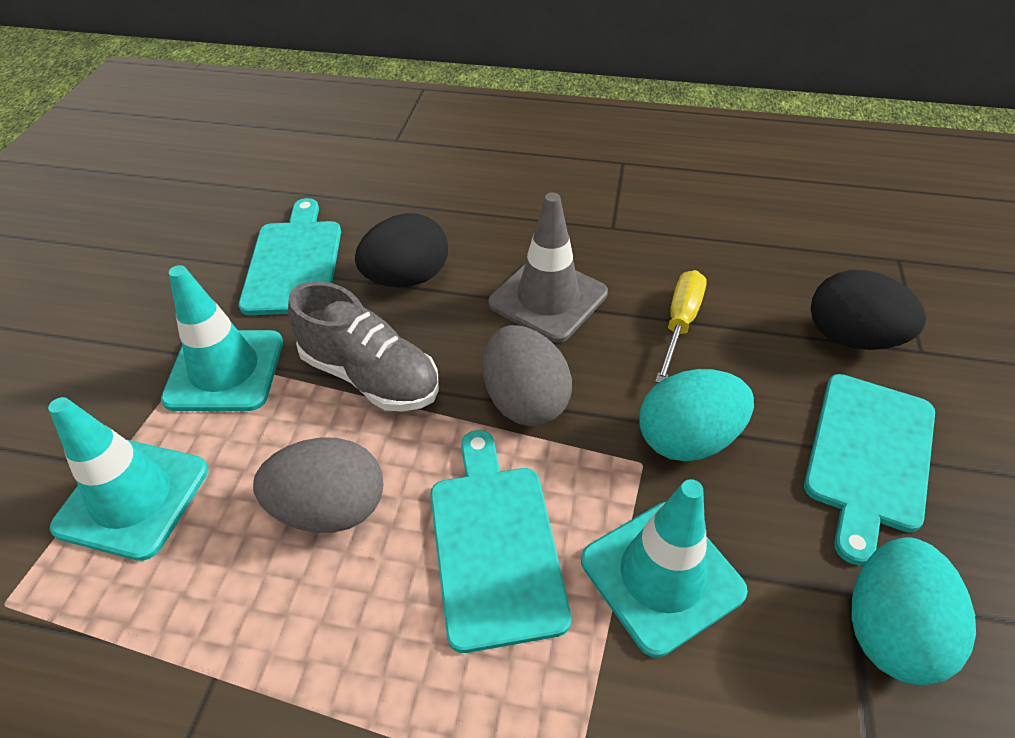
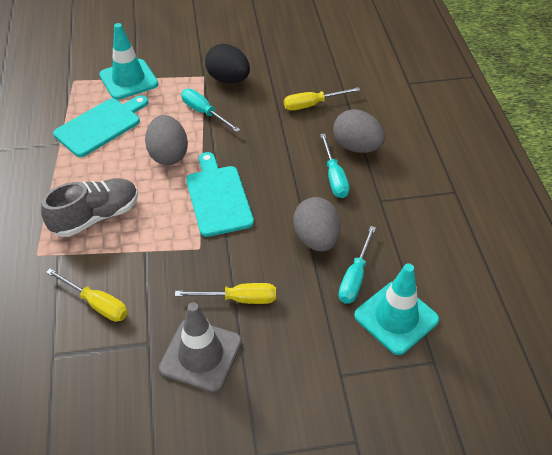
black egg: 2 -> 1
grey egg: 2 -> 3
turquoise cutting board: 3 -> 2
turquoise egg: 2 -> 0
turquoise screwdriver: 0 -> 3
turquoise traffic cone: 3 -> 2
yellow screwdriver: 1 -> 3

